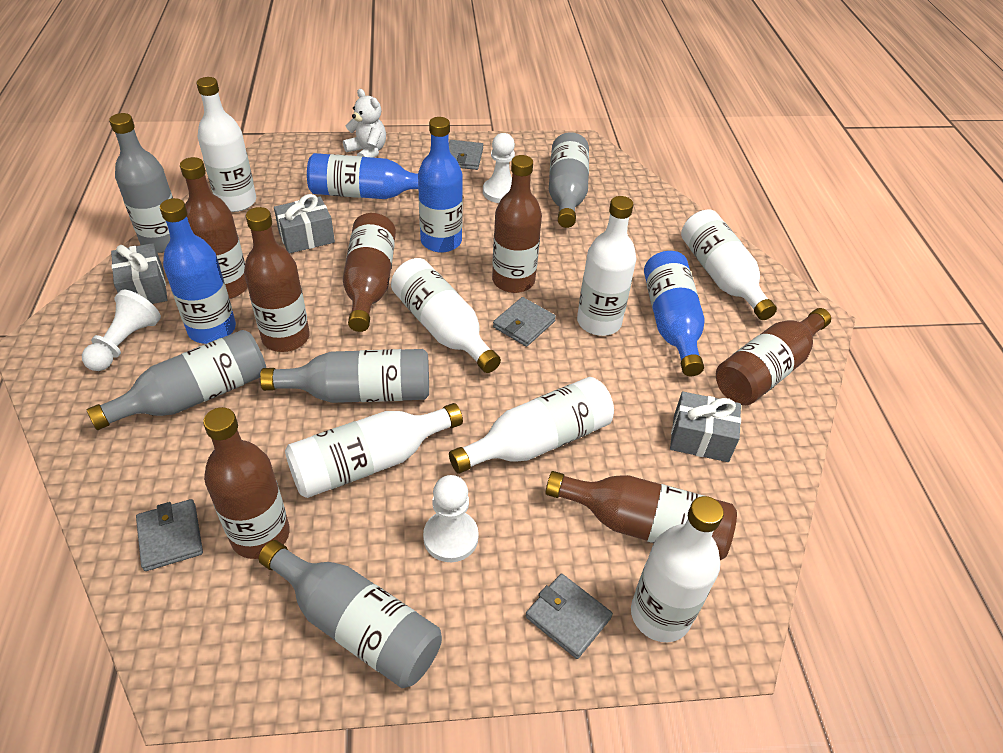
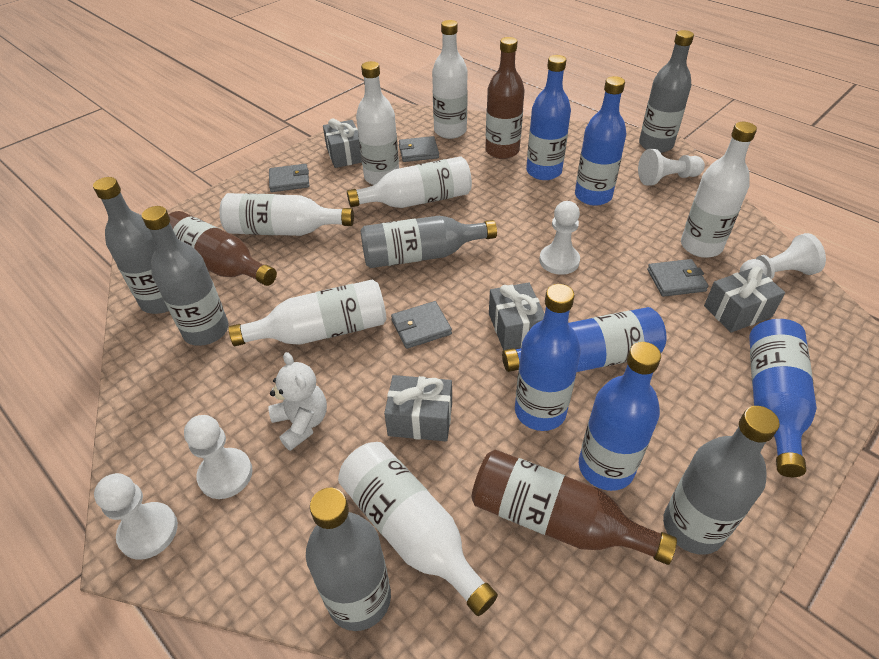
blue bottle: 4 -> 6
brown bottle: 7 -> 3
grey bottle: 5 -> 6
grey gift: 3 -> 4
white pawn: 3 -> 5

